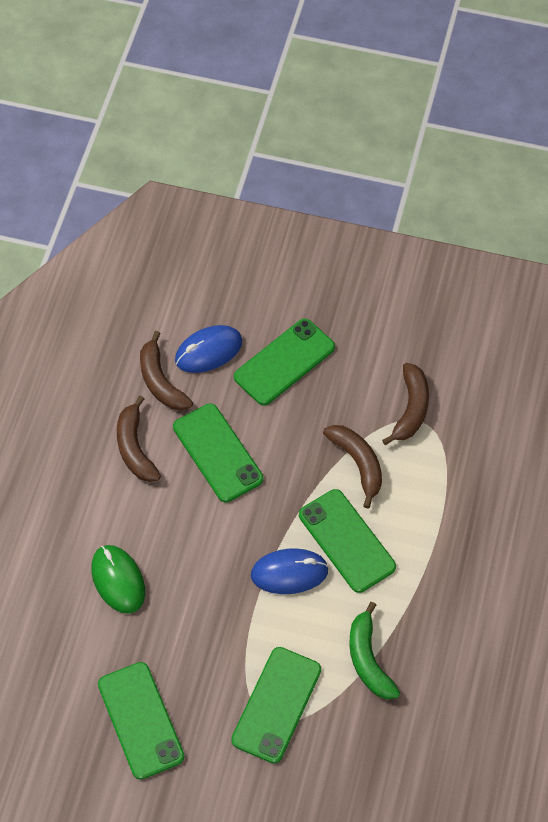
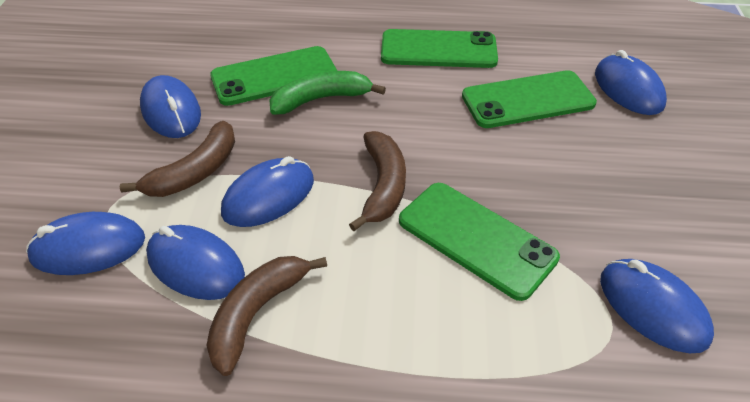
blue mouse: 2 -> 6
brown banana: 4 -> 3
green mouse: 1 -> 0
green phone: 5 -> 4

